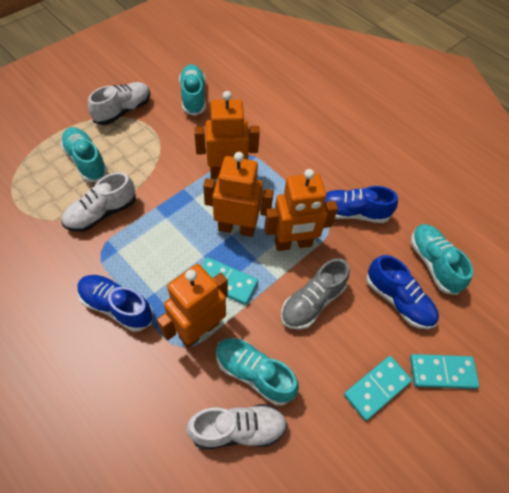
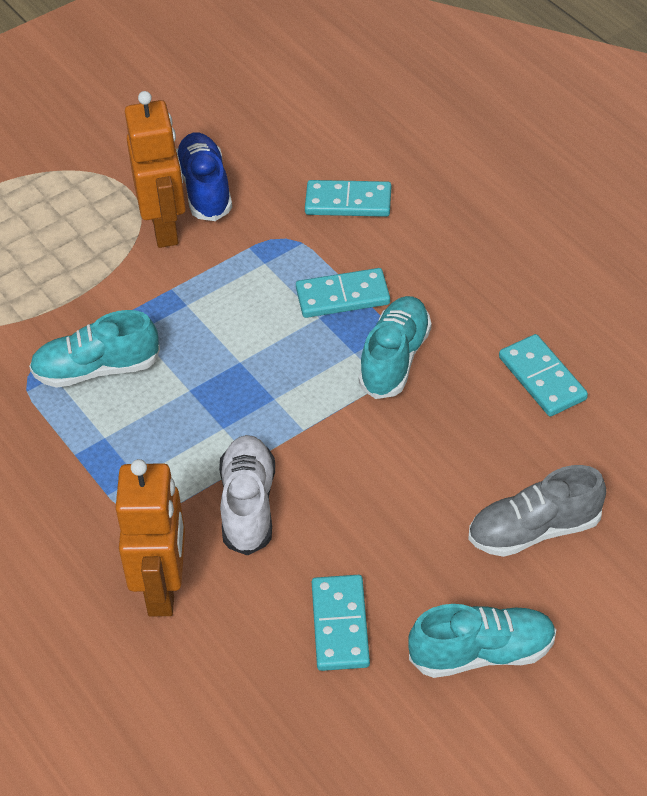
blue shoe: 3 -> 1
orange robot: 4 -> 2
turquoise domino: 3 -> 4
turquoise shoe: 4 -> 3
white shoe: 3 -> 1

